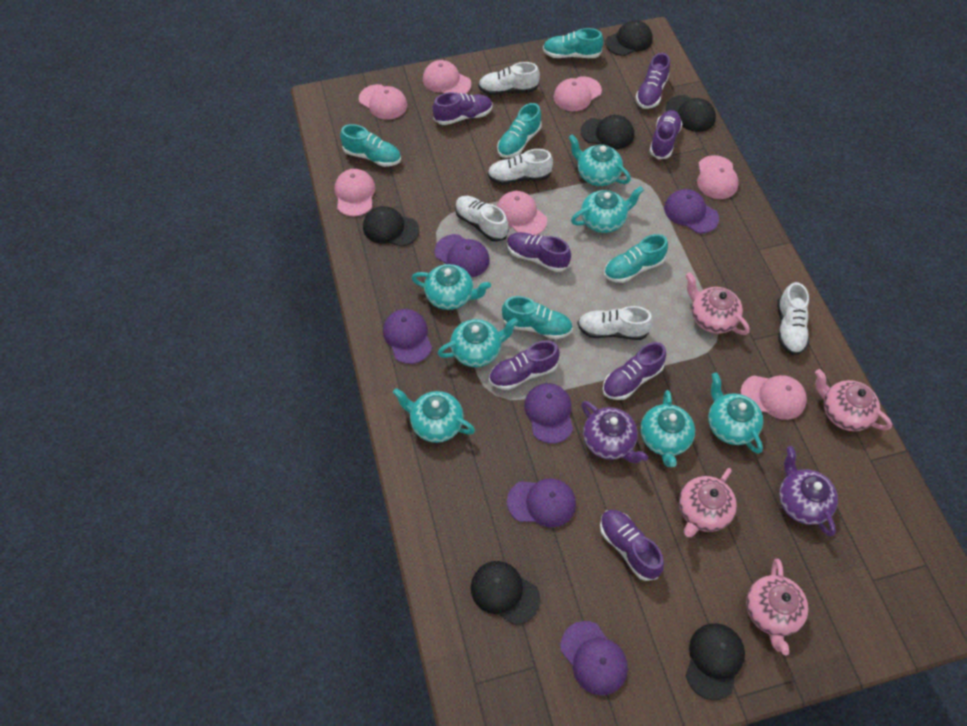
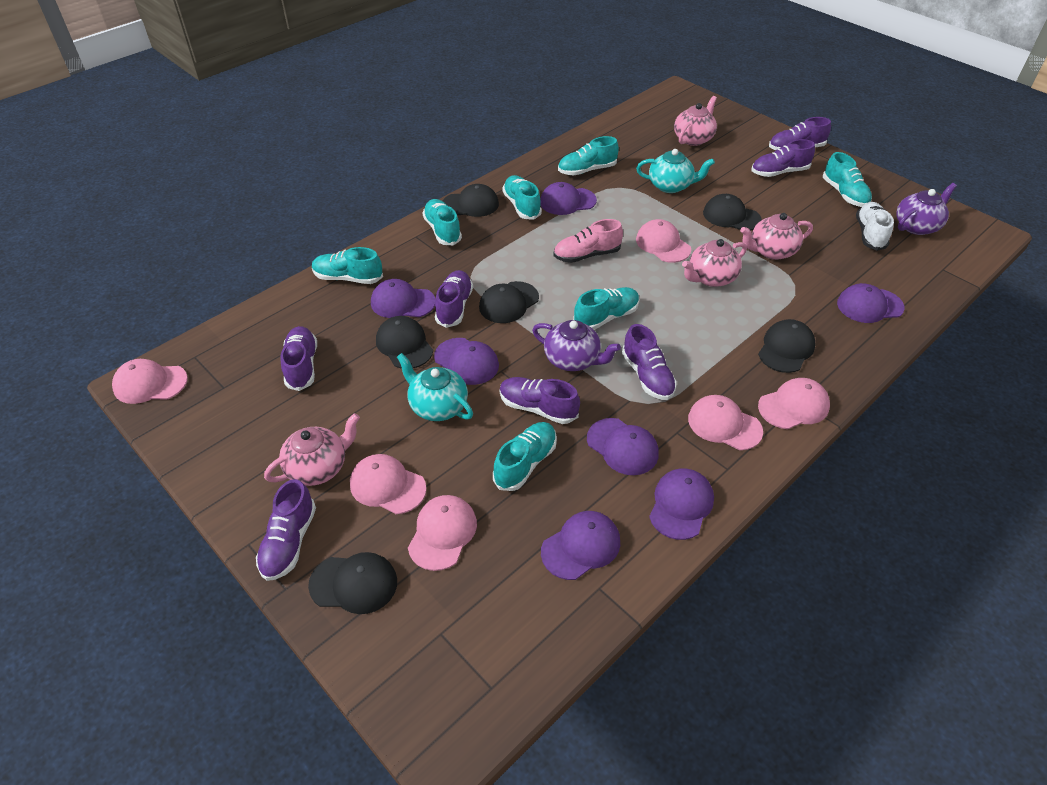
pink cap: 7 -> 6
pink shoe: 0 -> 1
purple cap: 6 -> 7
turquoise shoe: 5 -> 7
turquoise teapot: 7 -> 2
white shoe: 5 -> 1

